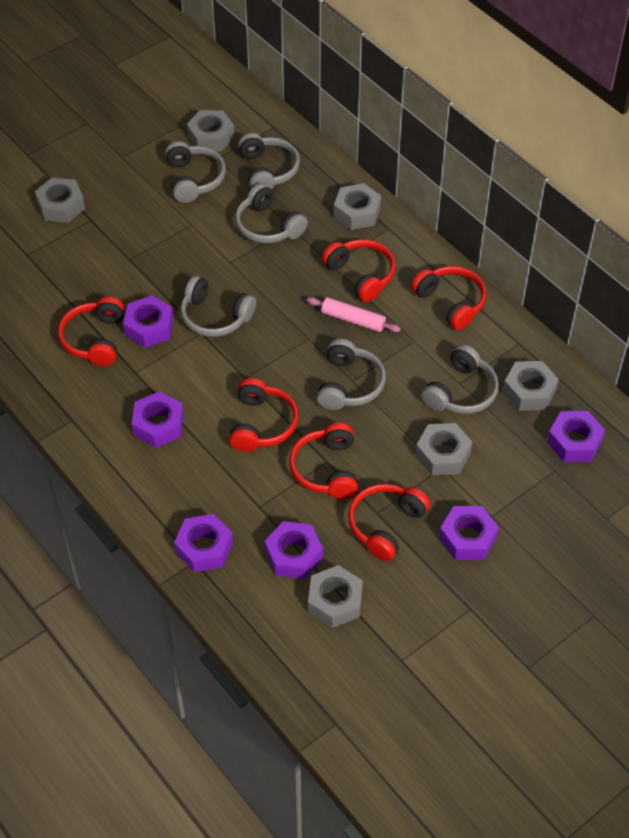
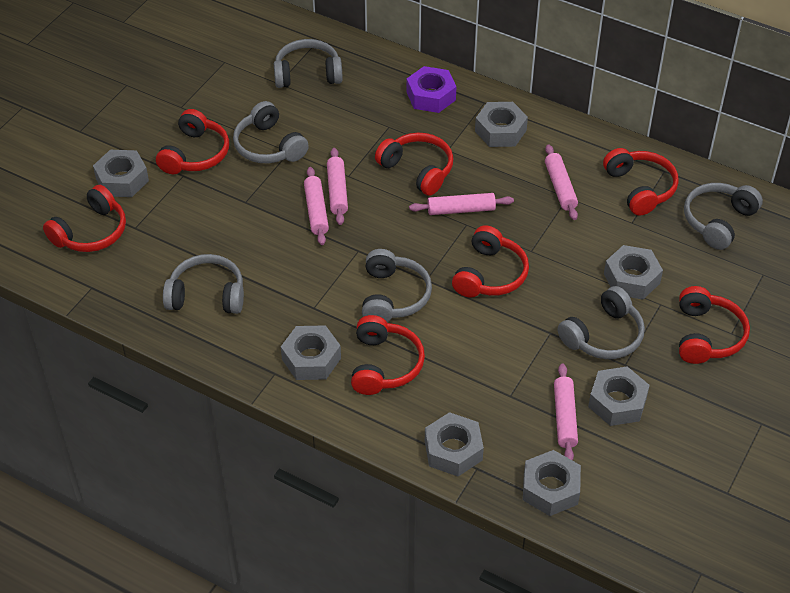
grey nut: 6 -> 7
pink rolling pin: 1 -> 5
purple nut: 6 -> 1
red headphones: 6 -> 7

